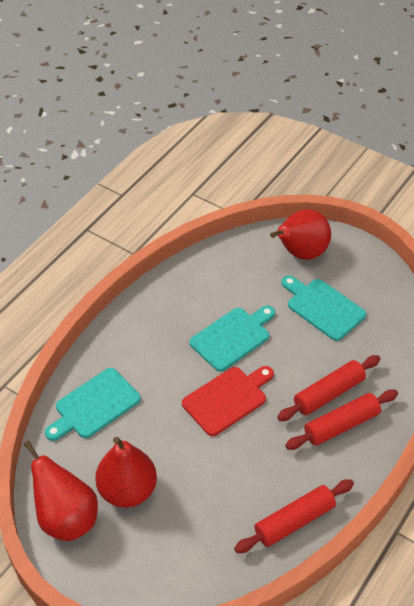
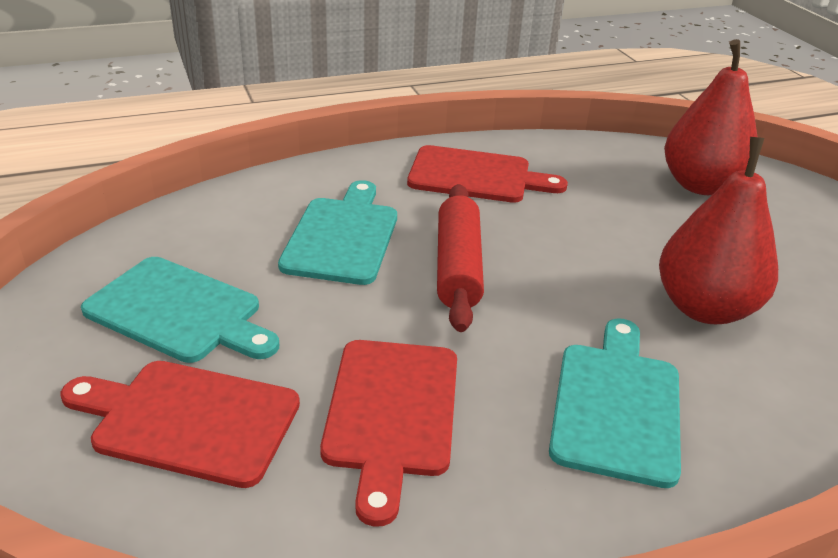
red cutting board: 1 -> 3
red pear: 3 -> 2
red rolling pin: 3 -> 1

